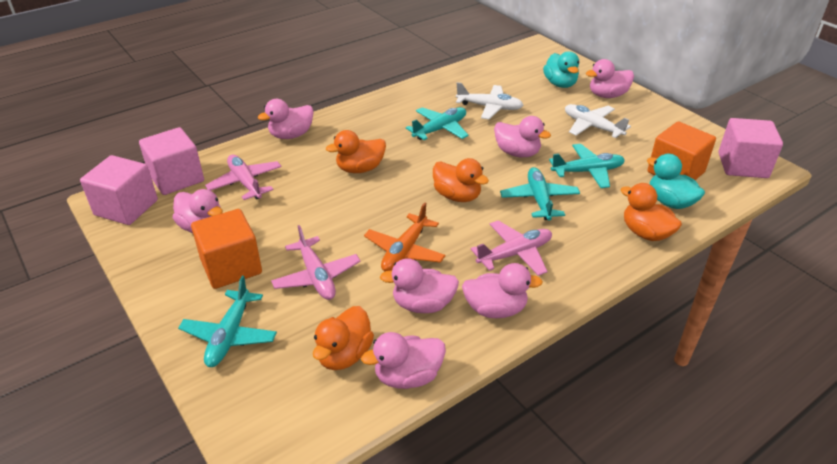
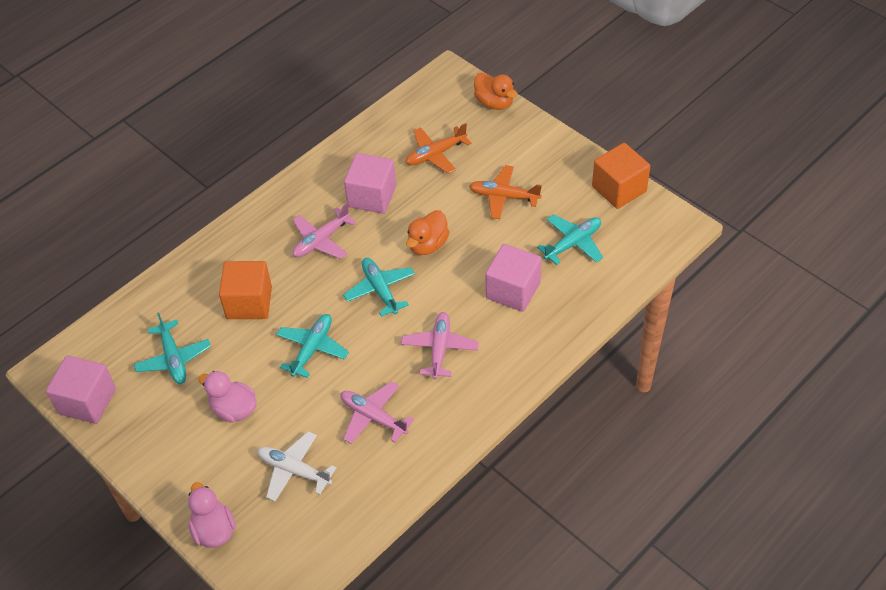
orange duck: 4 -> 2
orange plane: 1 -> 2
pink duck: 7 -> 2
turquoise duck: 2 -> 0
white plane: 2 -> 1

